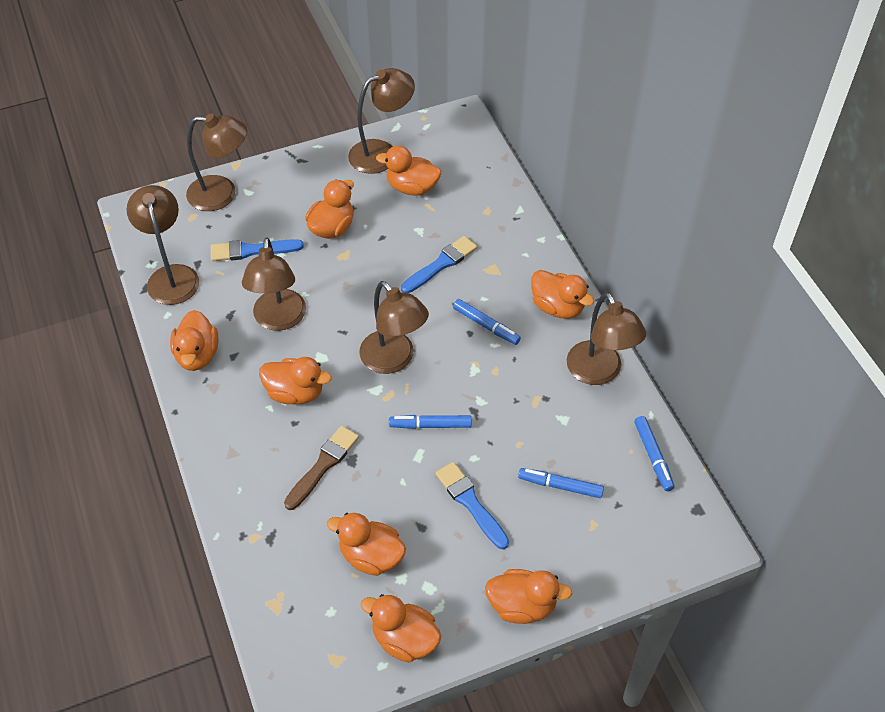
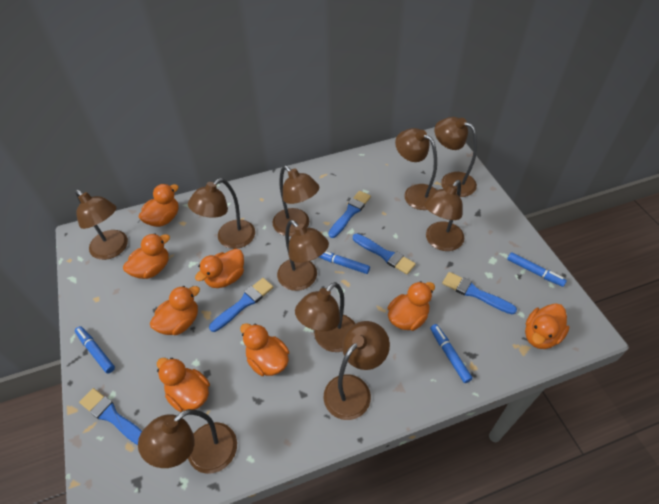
blue brush: 3 -> 5
brown brush: 1 -> 0
brown lamp: 6 -> 10

